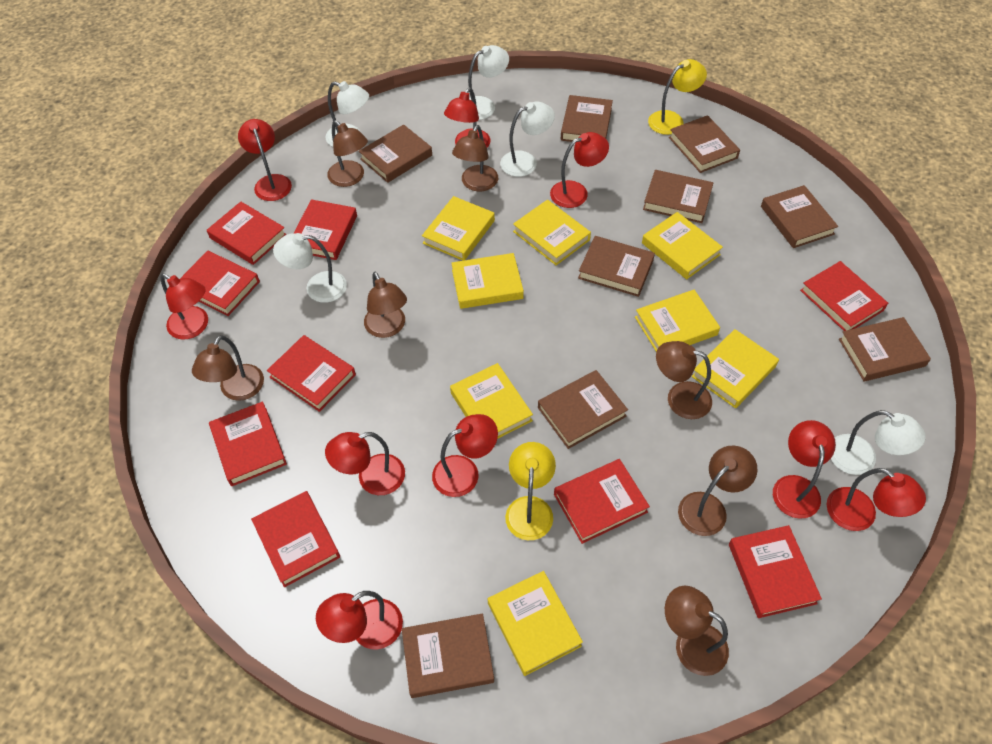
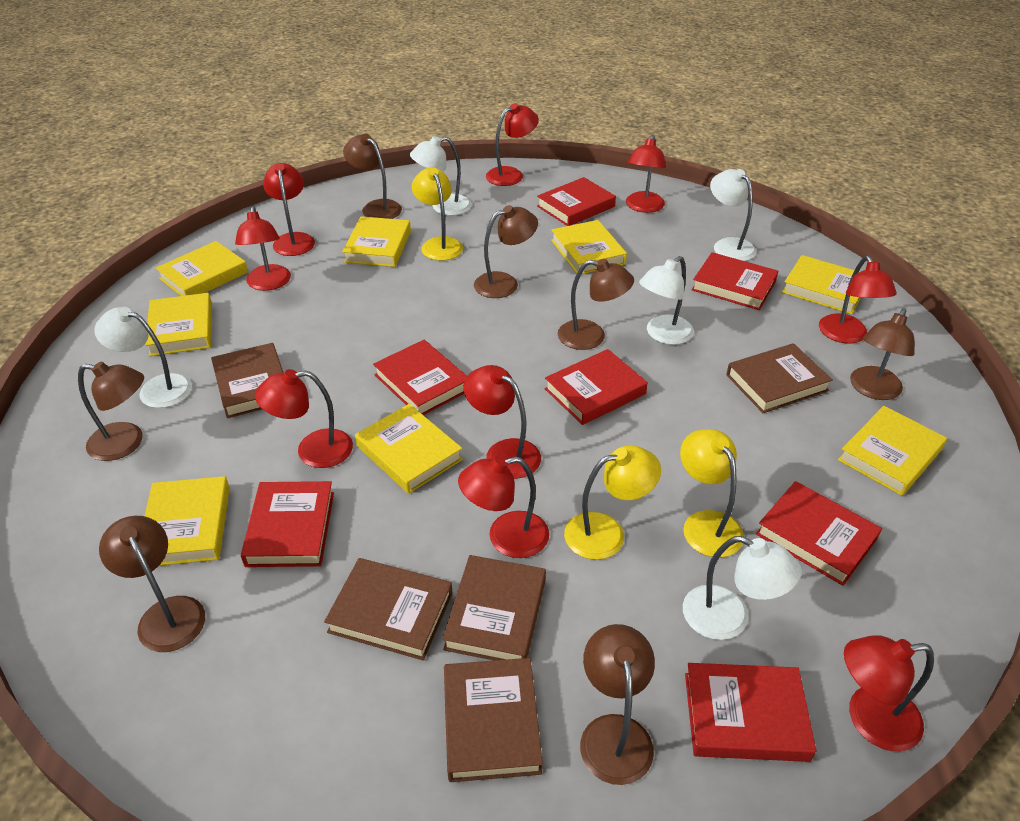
brown book: 9 -> 5
red book: 9 -> 7
yellow lamp: 2 -> 3

